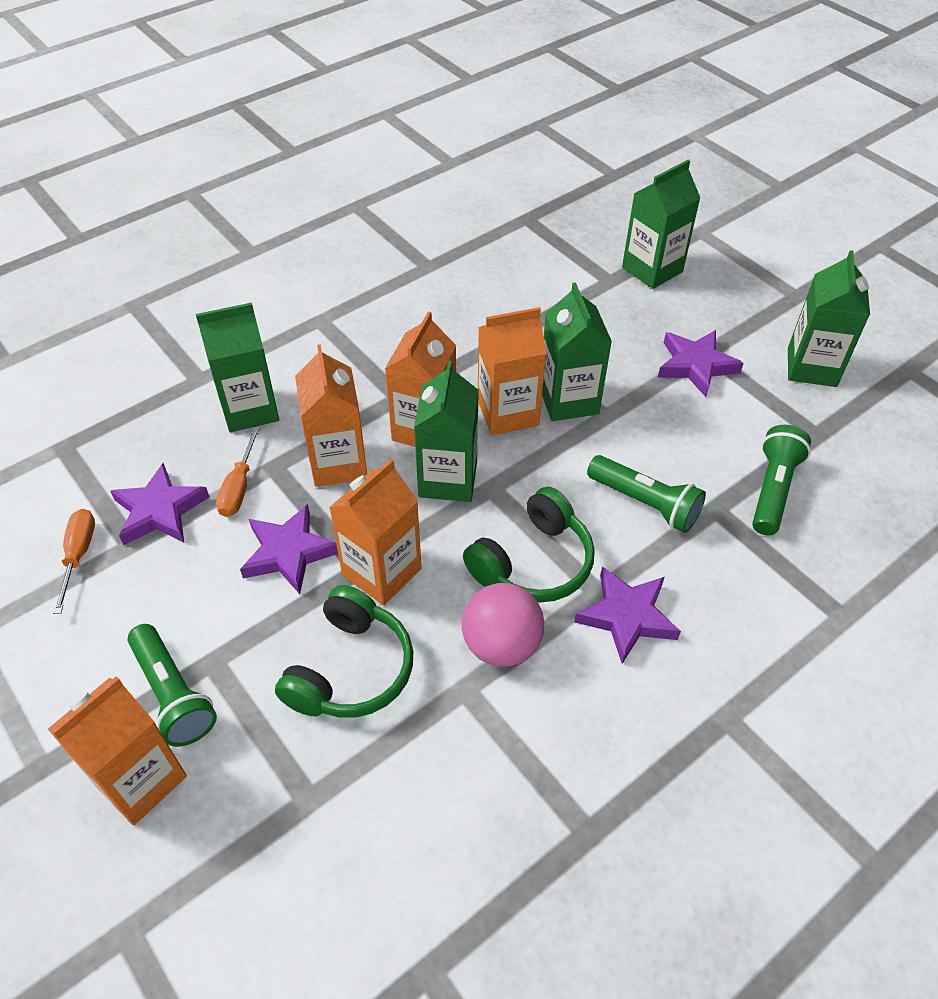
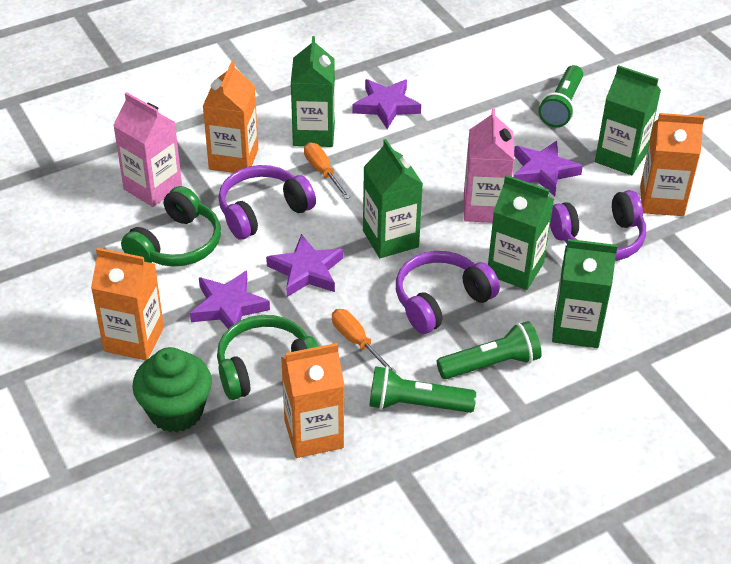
green cupcake: 0 -> 1
orange carton: 5 -> 4
pink ball: 1 -> 0
pink carton: 0 -> 2
purple headphones: 0 -> 3

